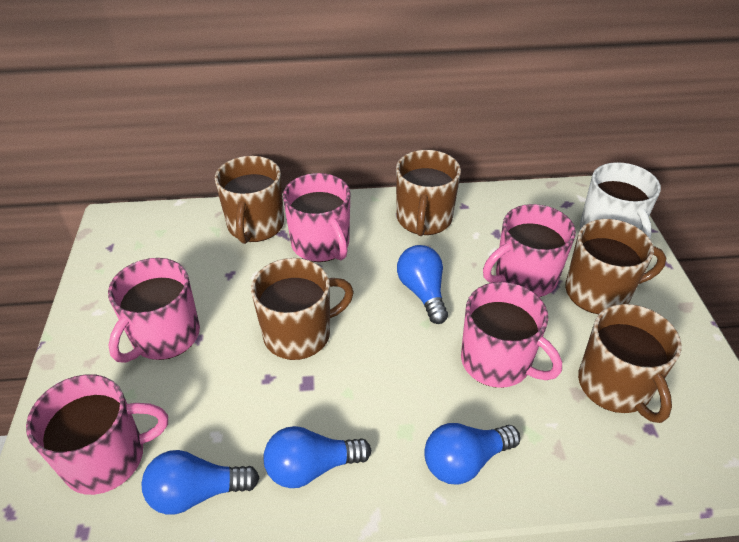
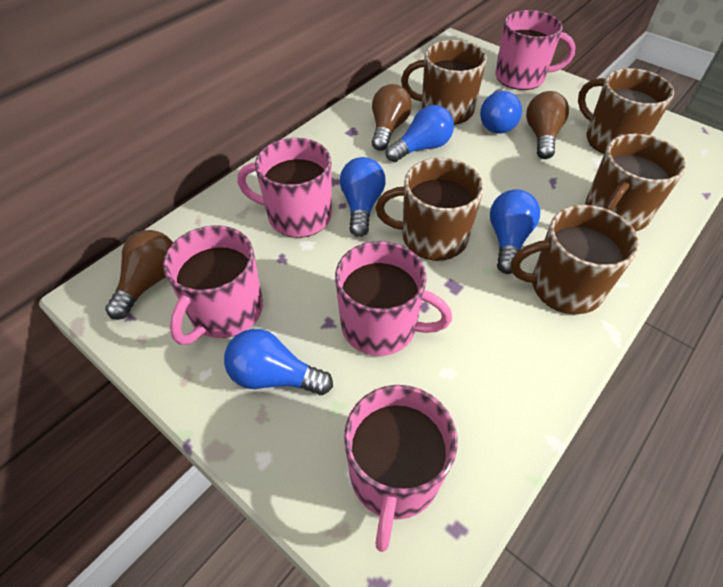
blue light bulb: 4 -> 5
brown light bulb: 0 -> 3
white mug: 1 -> 0

